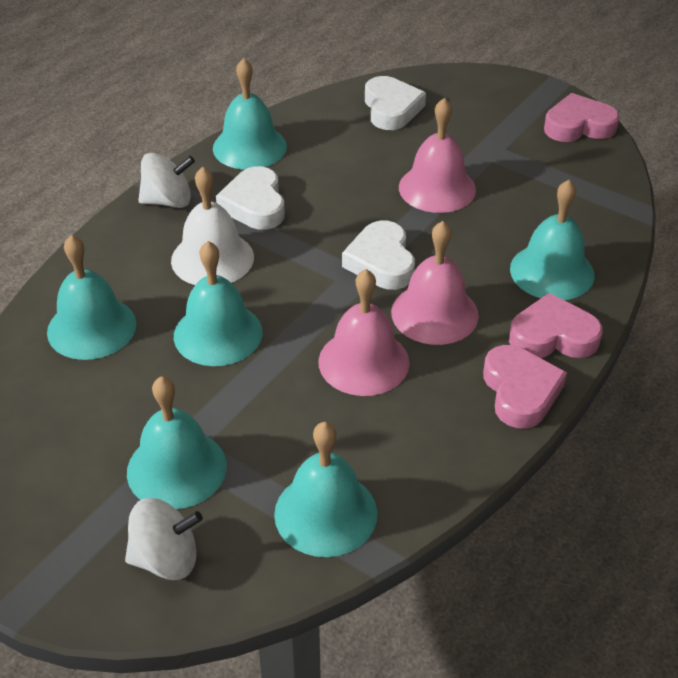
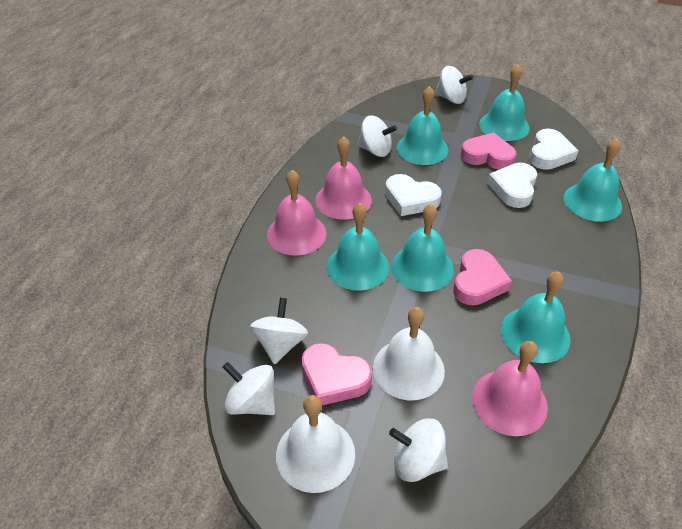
white bell: 1 -> 2
white spinning top: 2 -> 5

